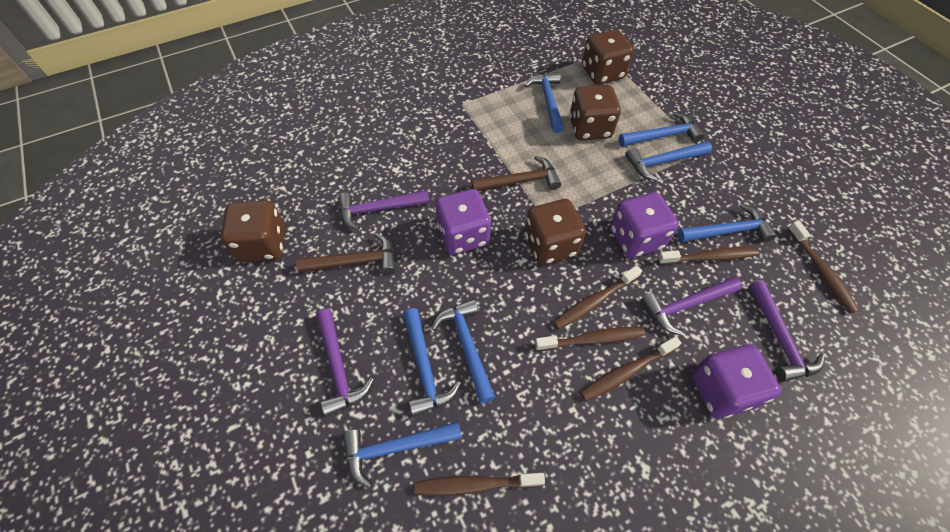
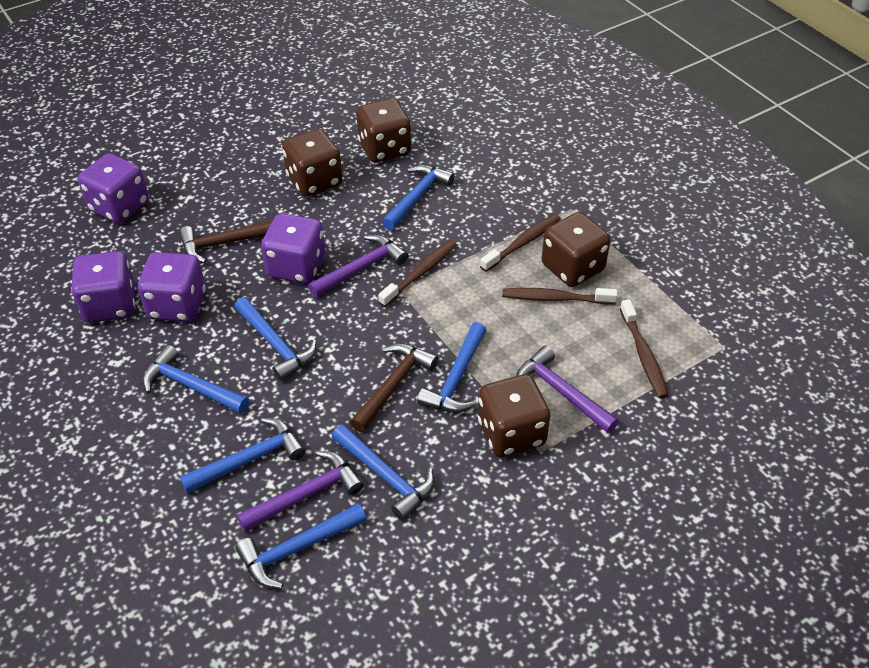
brown toothbrush: 6 -> 4
purple dice: 3 -> 4
purple hammer: 4 -> 3

